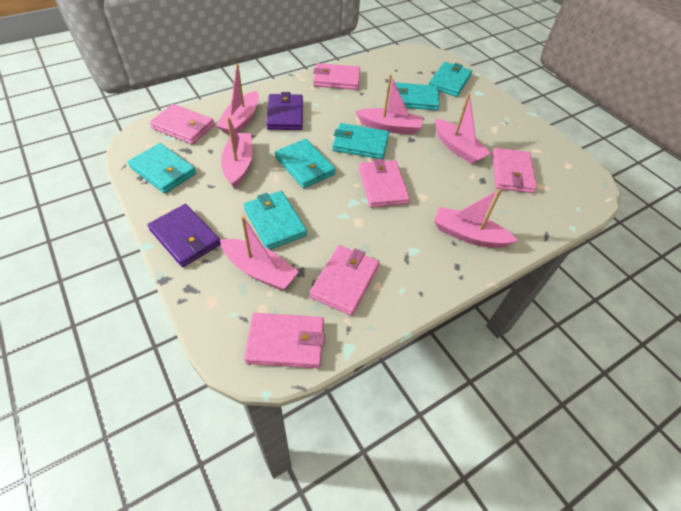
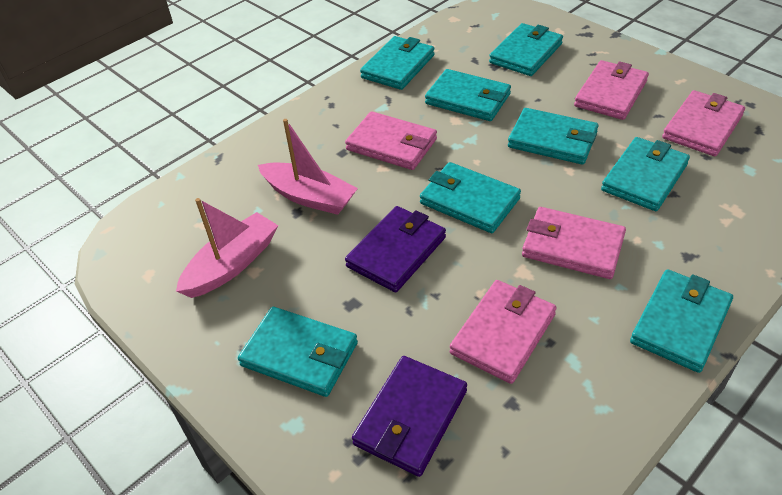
pink boat: 6 -> 2
pink wallet: 6 -> 5
turquoise wallet: 6 -> 8

